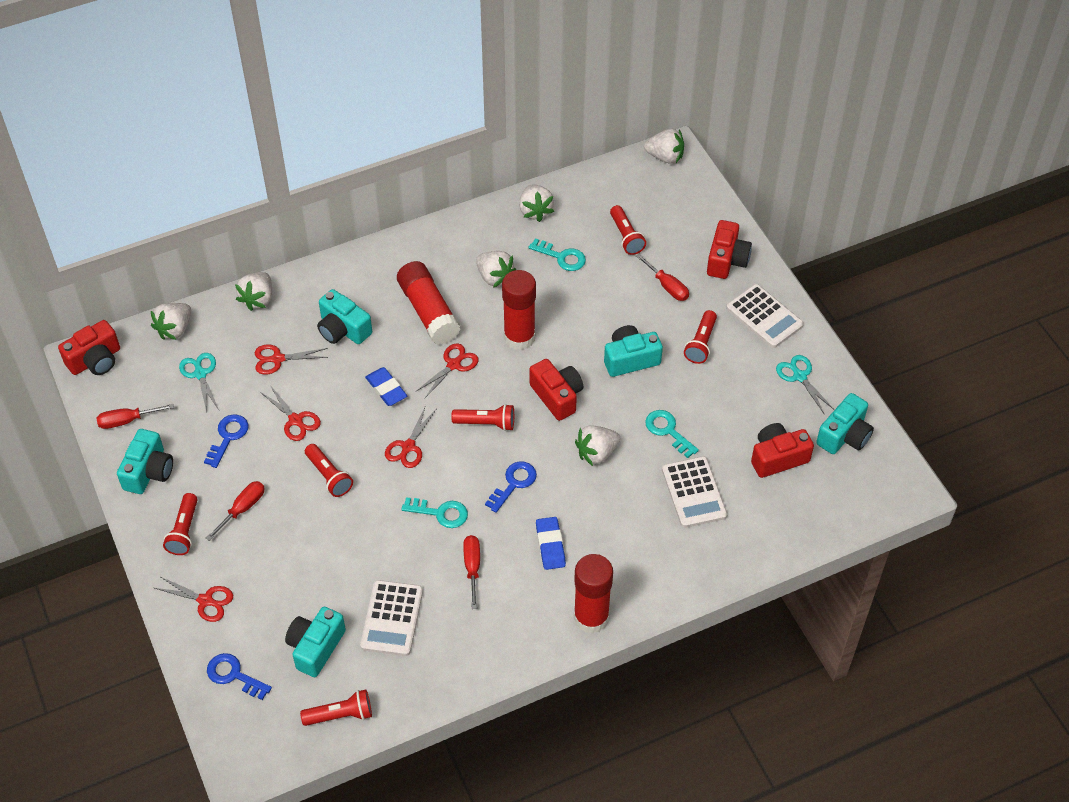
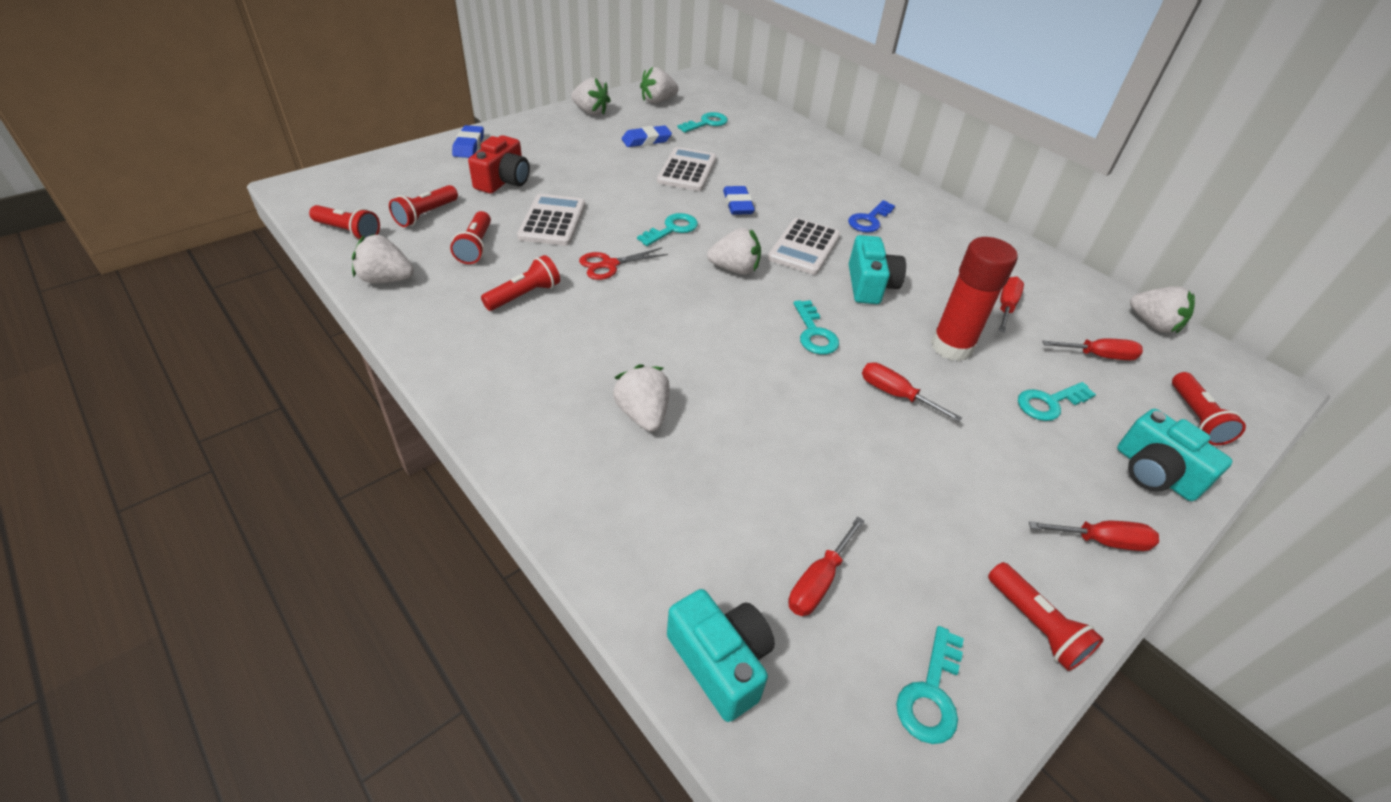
blue eraser: 2 -> 3
blue key: 3 -> 1
red camera: 4 -> 1
red glue stick: 3 -> 1
red scissors: 5 -> 1
red screwdriver: 4 -> 5
turquoise camera: 5 -> 3
turquoise key: 3 -> 5
turquoise scissors: 2 -> 0

